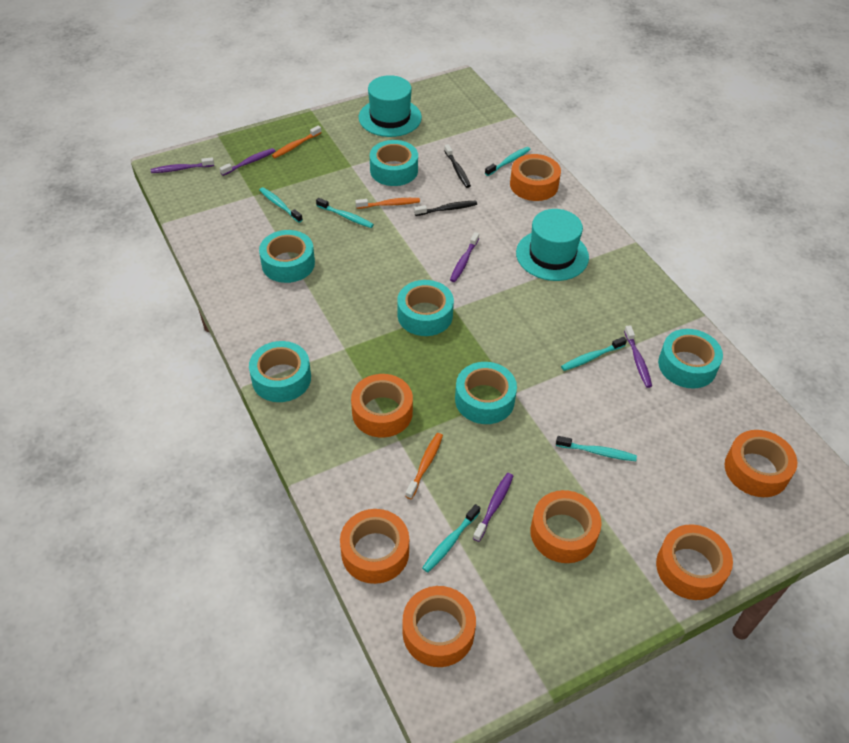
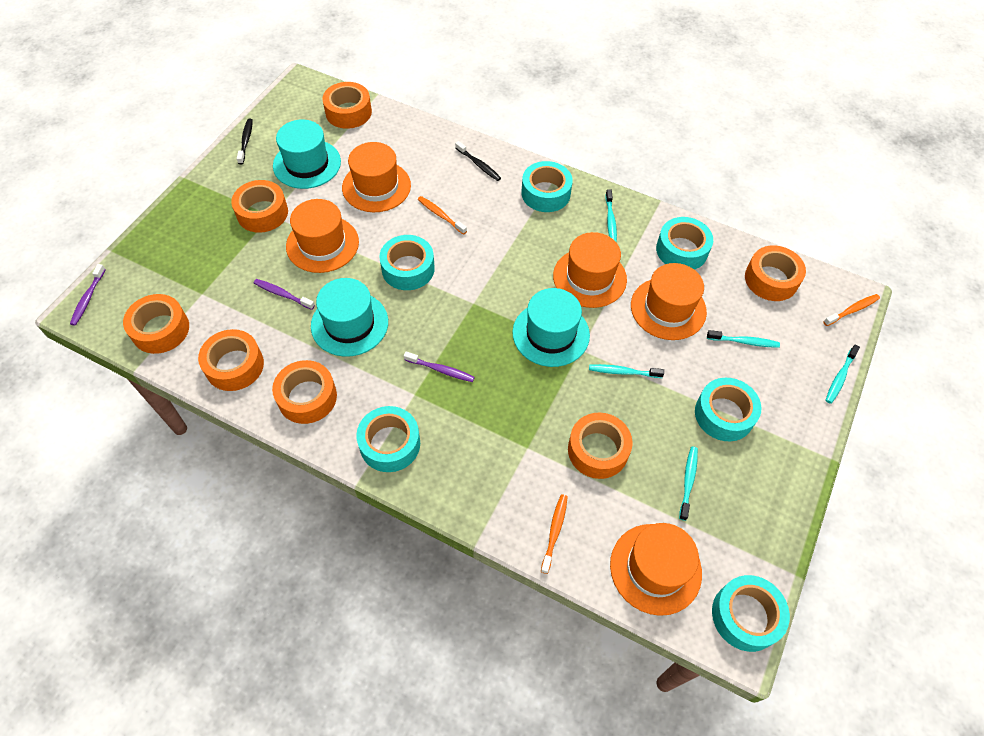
orange hat: 0 -> 5
purple toothbrush: 5 -> 3
turquoise hat: 2 -> 3
turquoise toothbrush: 6 -> 5

